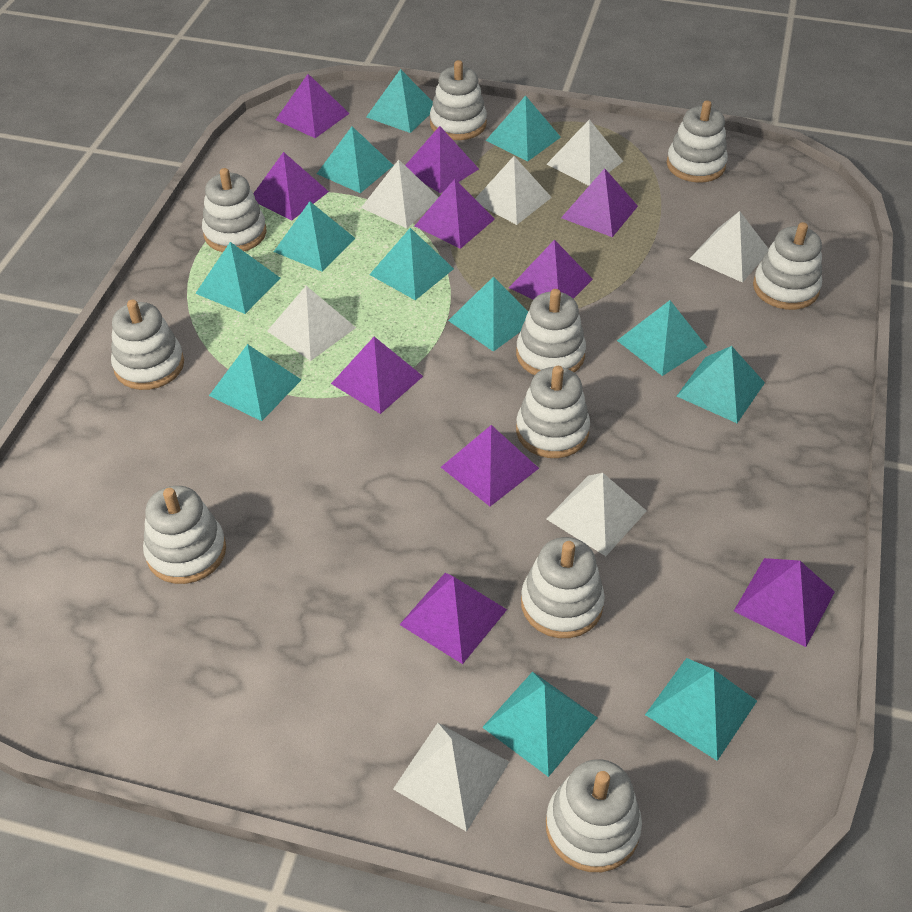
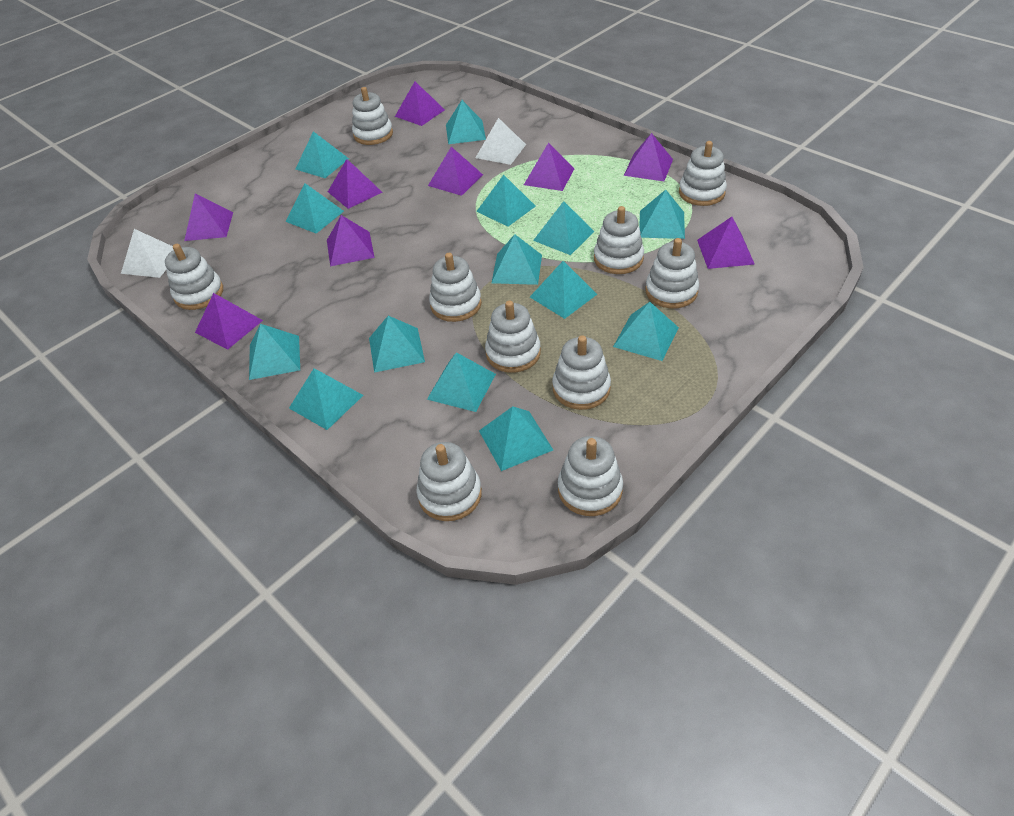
purple pyramid: 10 -> 9
turquoise pyramid: 12 -> 14
white pyramid: 7 -> 2

